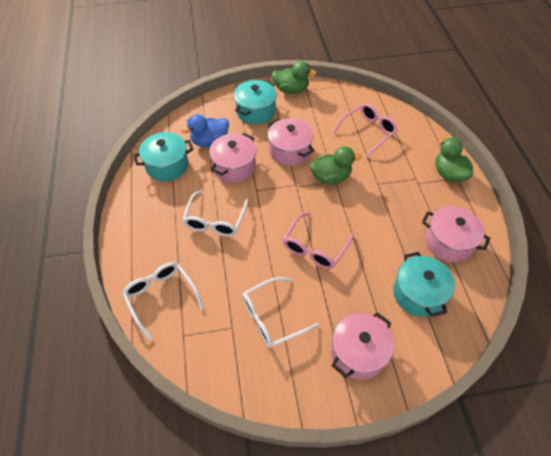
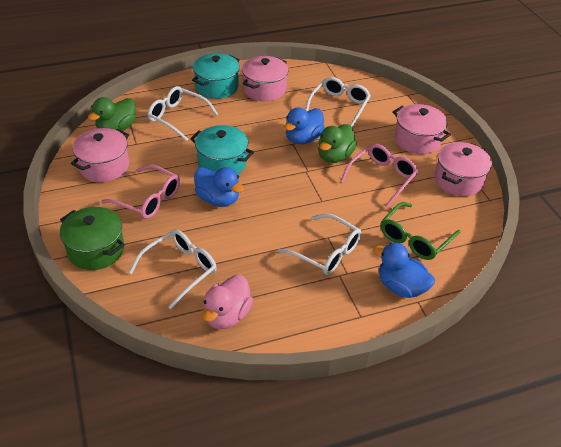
blue duck: 1 -> 3
green duck: 3 -> 2
green glasses: 0 -> 1
green pot: 0 -> 1
pink duck: 0 -> 1
turquoise pot: 3 -> 2
white glasses: 3 -> 4

